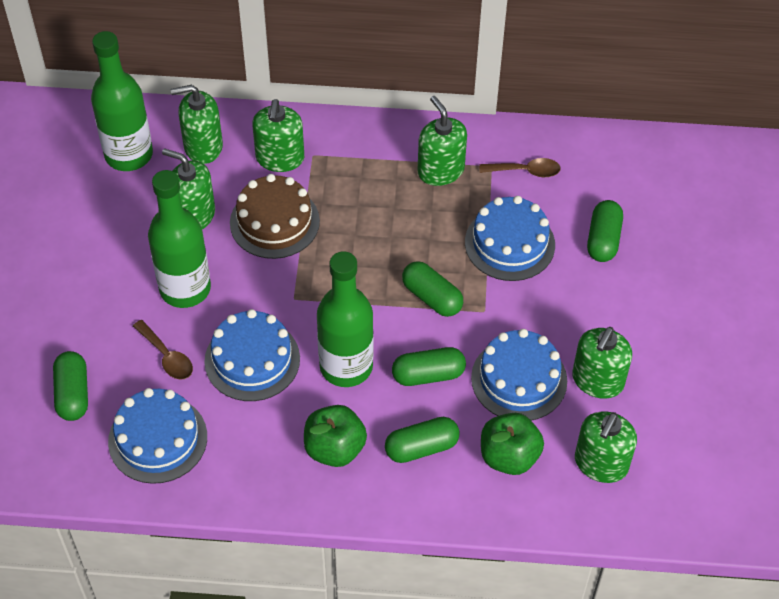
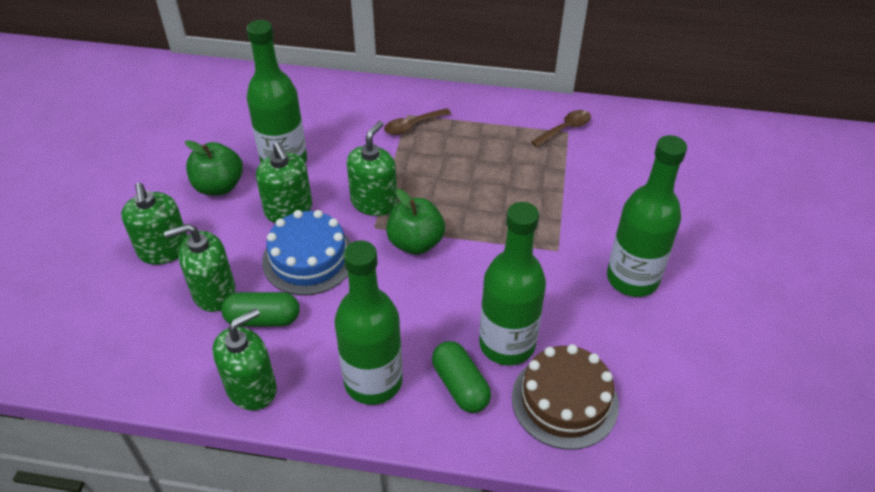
blue cake: 4 -> 1
green bottle: 3 -> 4
green capsule: 5 -> 2
green soap dispenser: 6 -> 5

